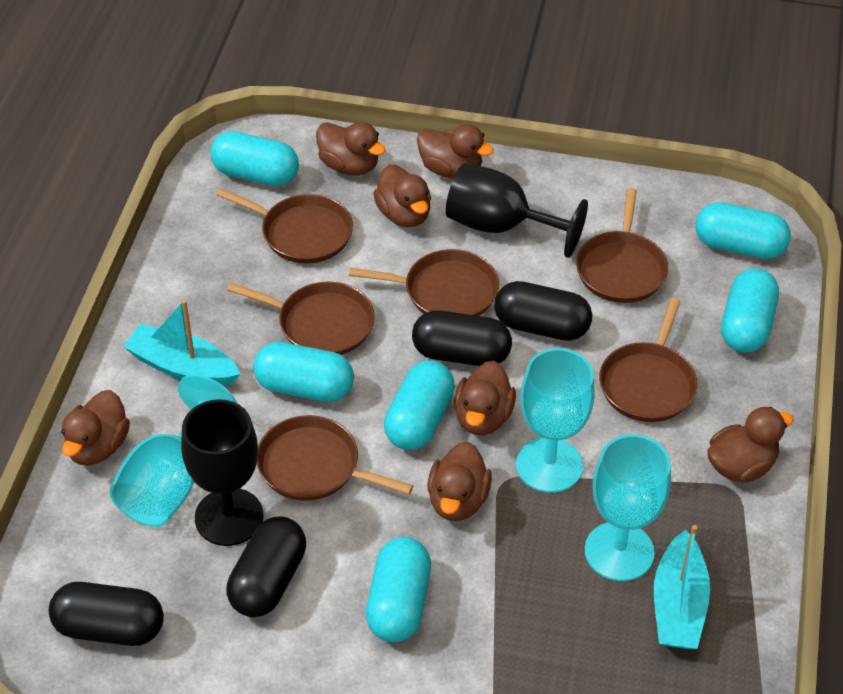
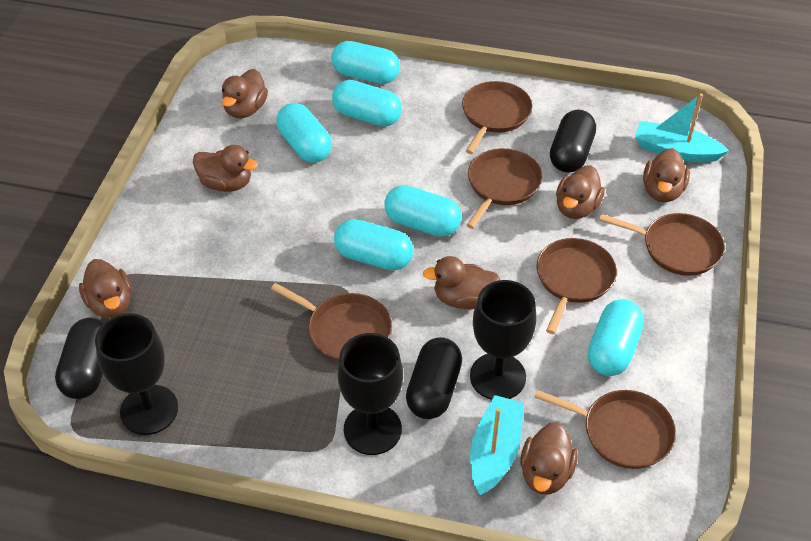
black capsule: 4 -> 3
black goblet: 2 -> 3
turquoise goblet: 3 -> 0

